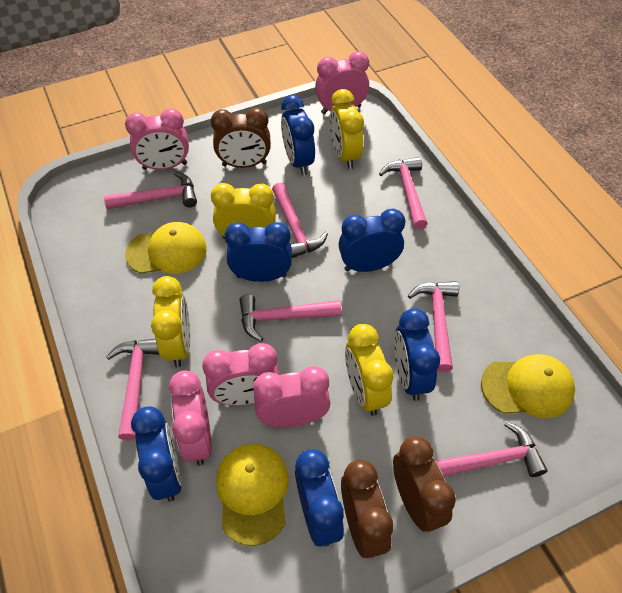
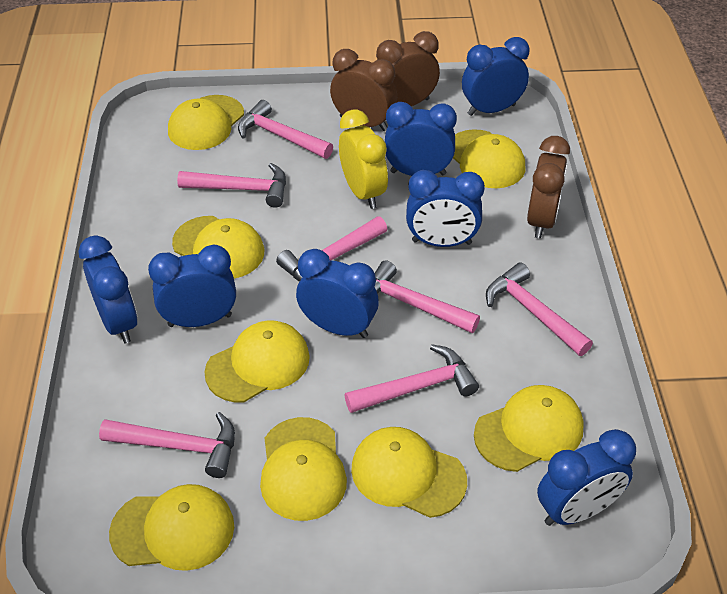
blue clock: 6 -> 7
pink clock: 5 -> 0
yellow cap: 3 -> 8
yellow clock: 4 -> 1

